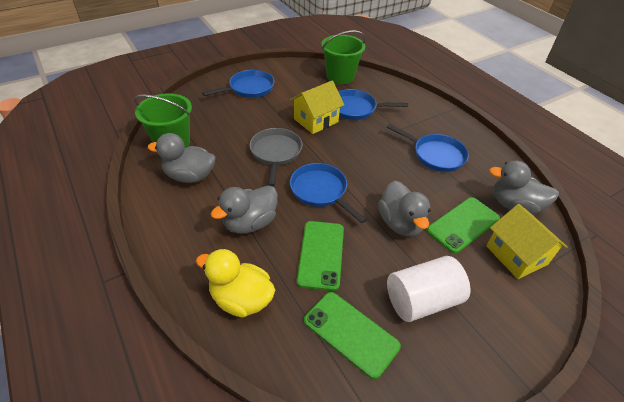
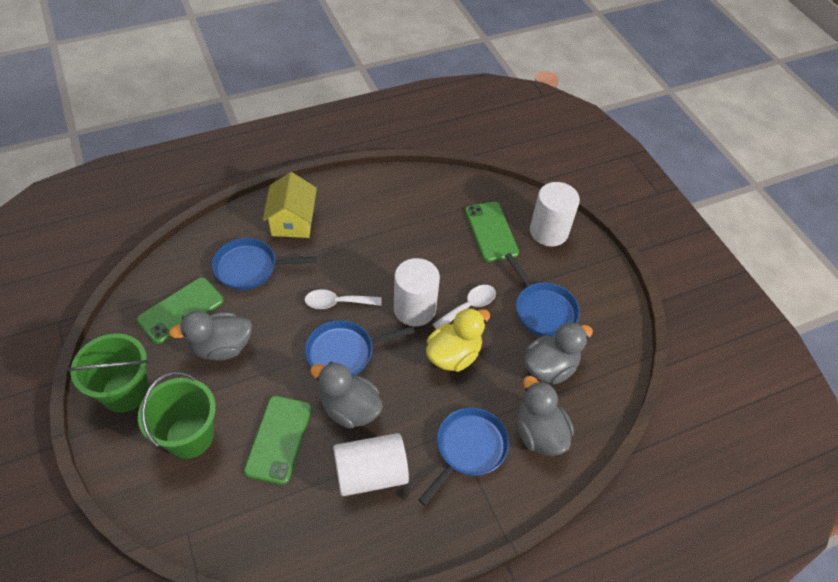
grey pan: 1 -> 0
white cylinder: 1 -> 3
white spoon: 0 -> 2
yellow house: 2 -> 1

